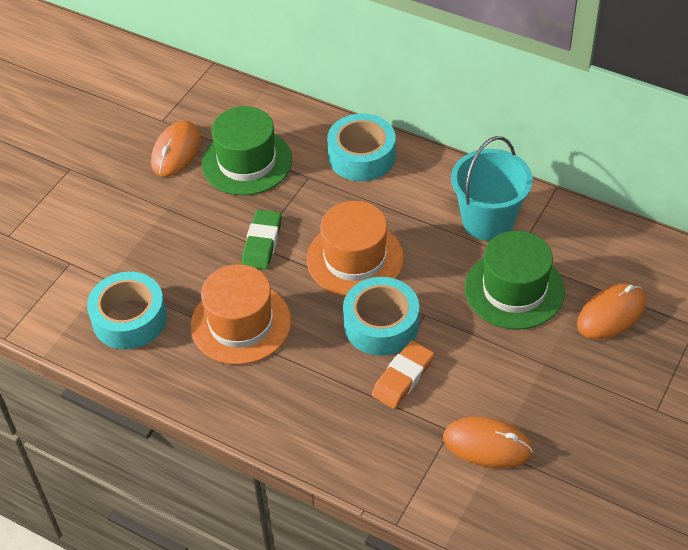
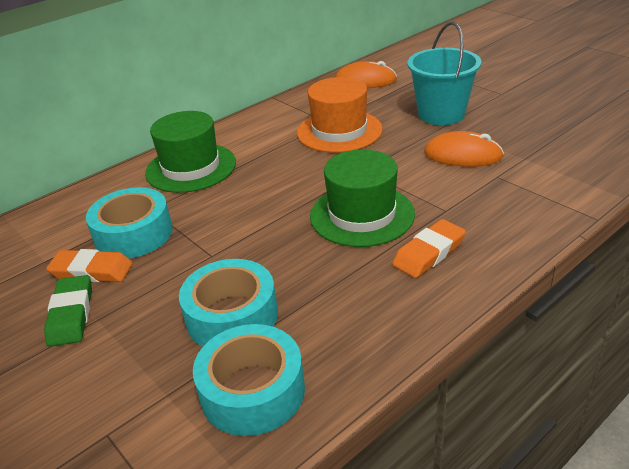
orange eraser: 1 -> 2
orange hat: 2 -> 1
orange mouse: 3 -> 2

